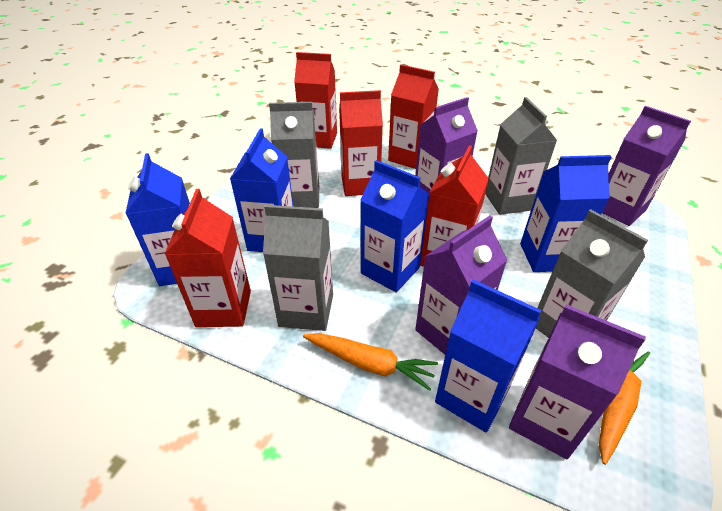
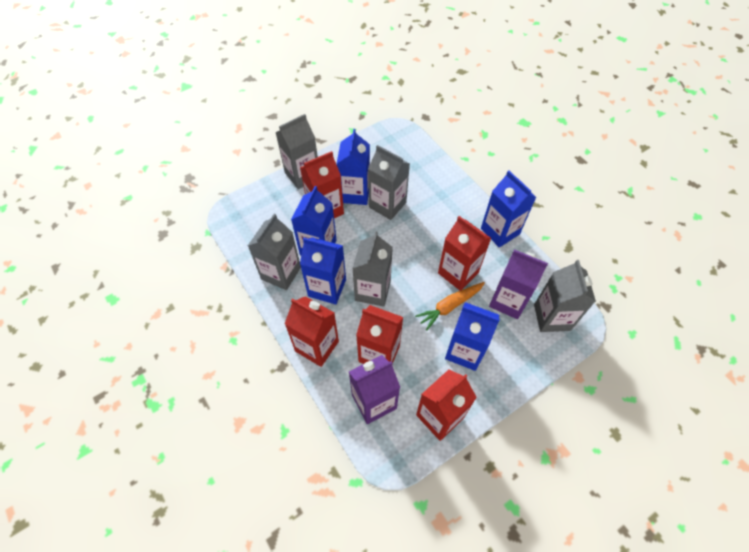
grey carton: 4 -> 5
orange carrot: 2 -> 1
purple carton: 4 -> 2

